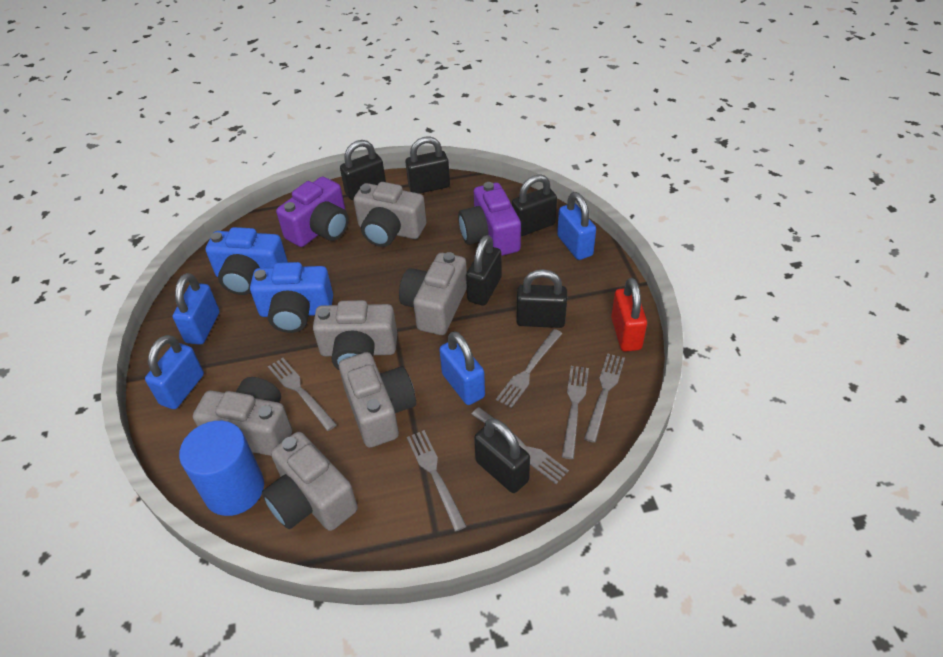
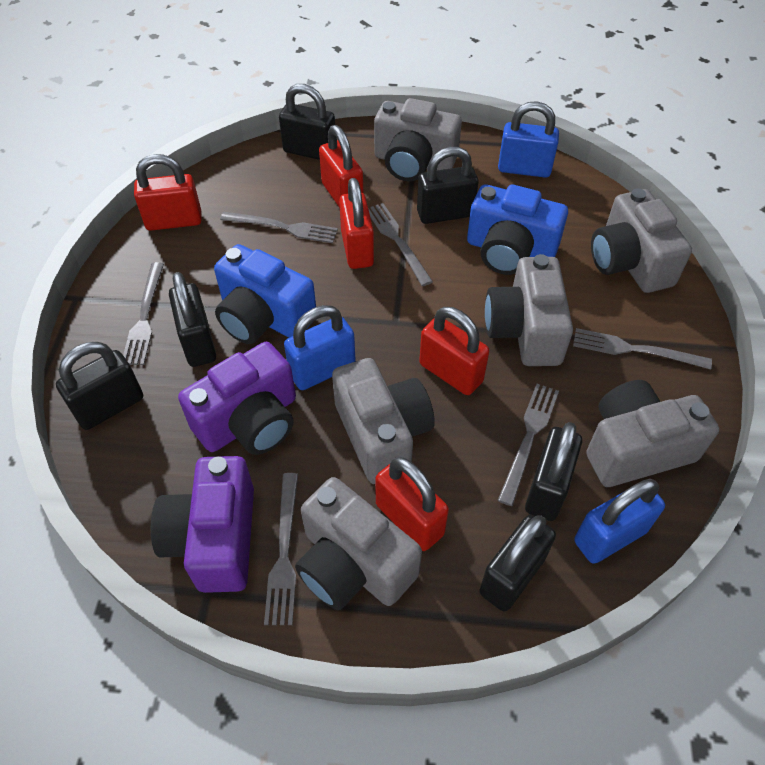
blue cylinder: 1 -> 0
blue padlock: 4 -> 3
red padlock: 1 -> 5

